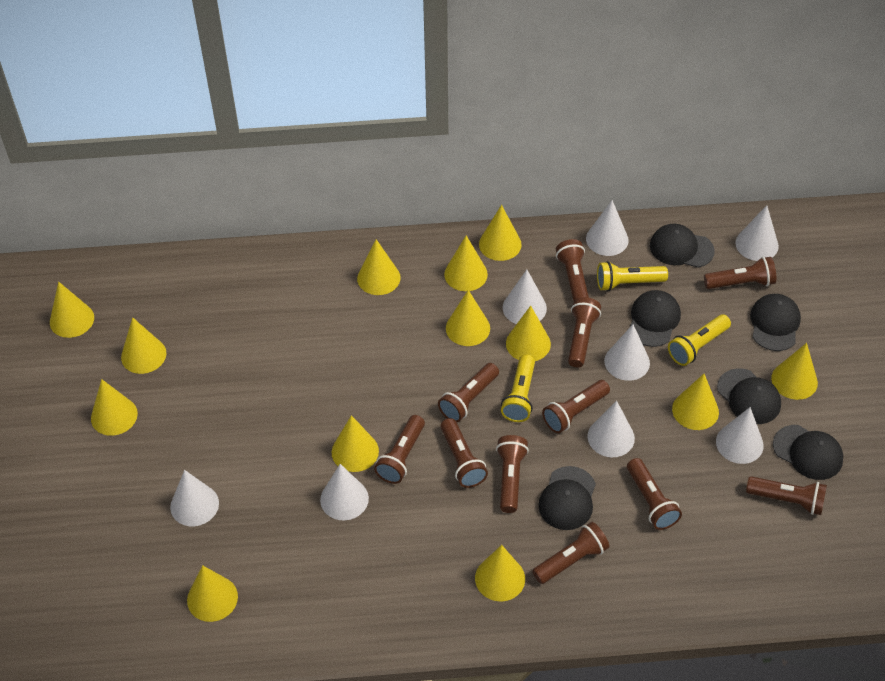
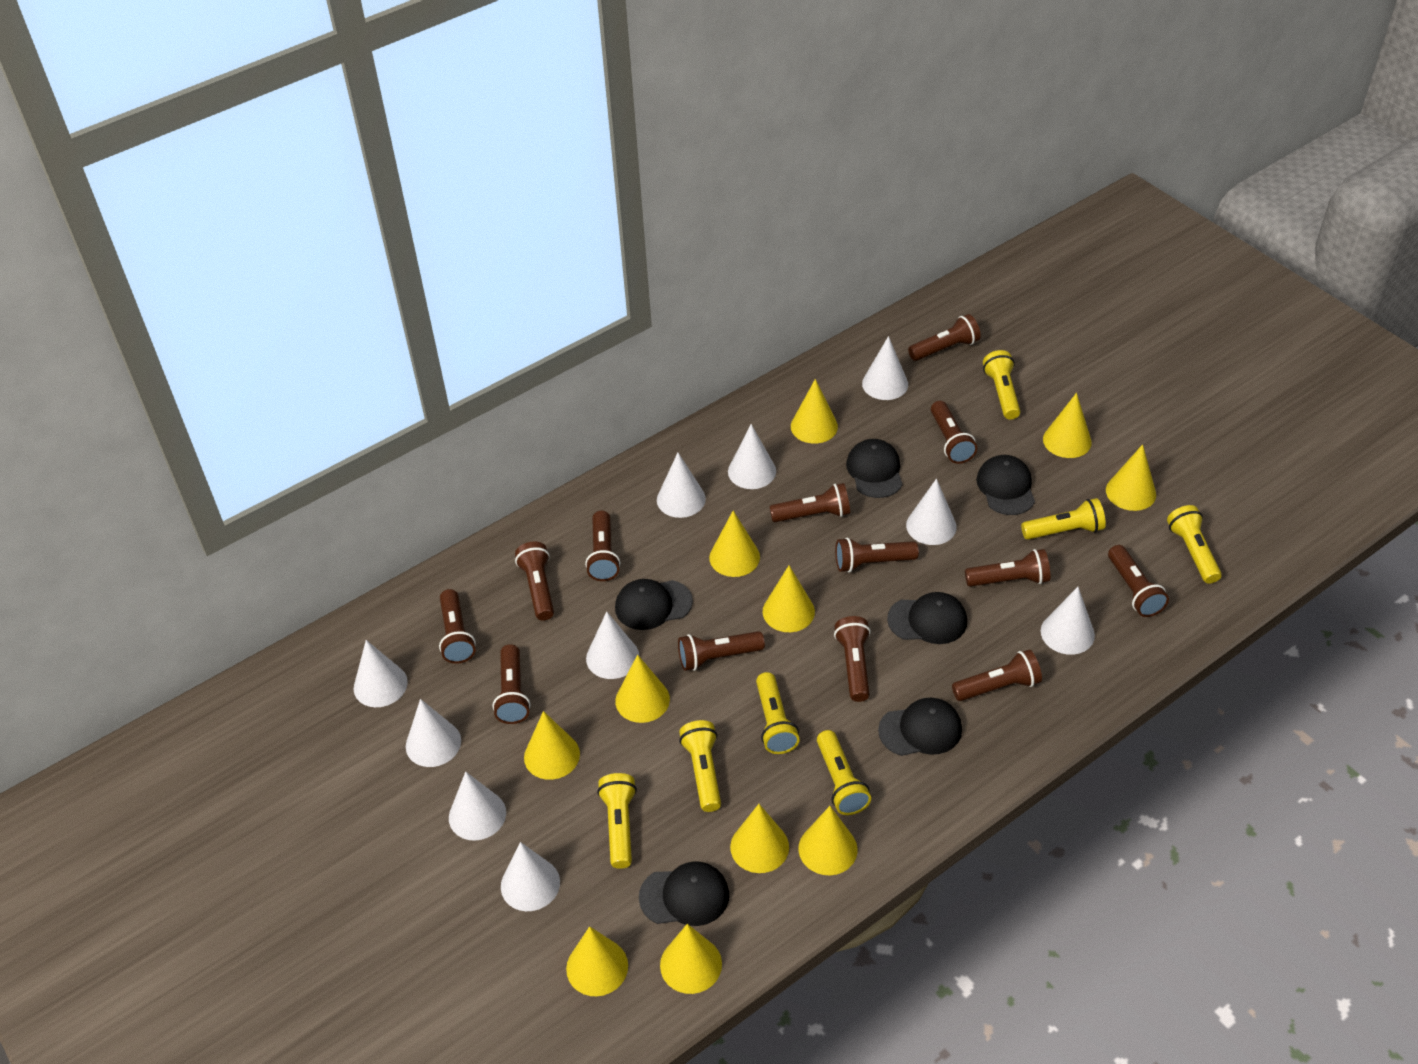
brown flashlight: 11 -> 13
white cone: 8 -> 10
yellow cone: 13 -> 11
yellow flashlight: 3 -> 7

